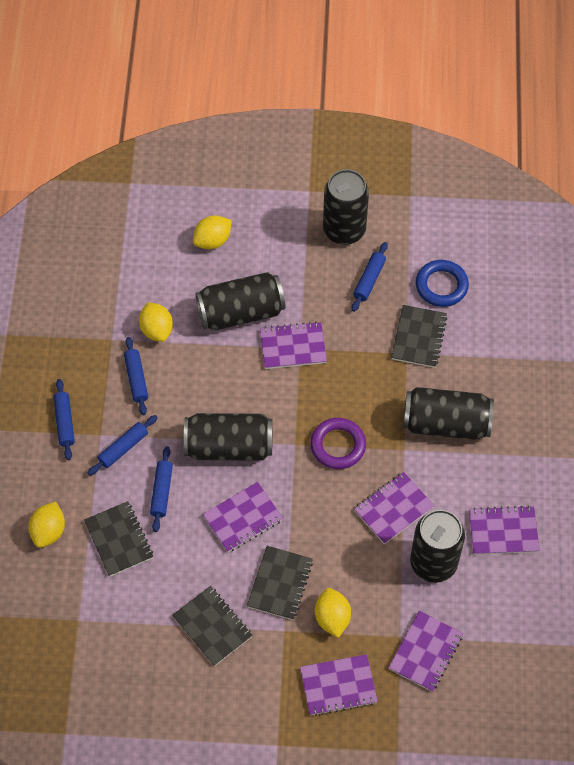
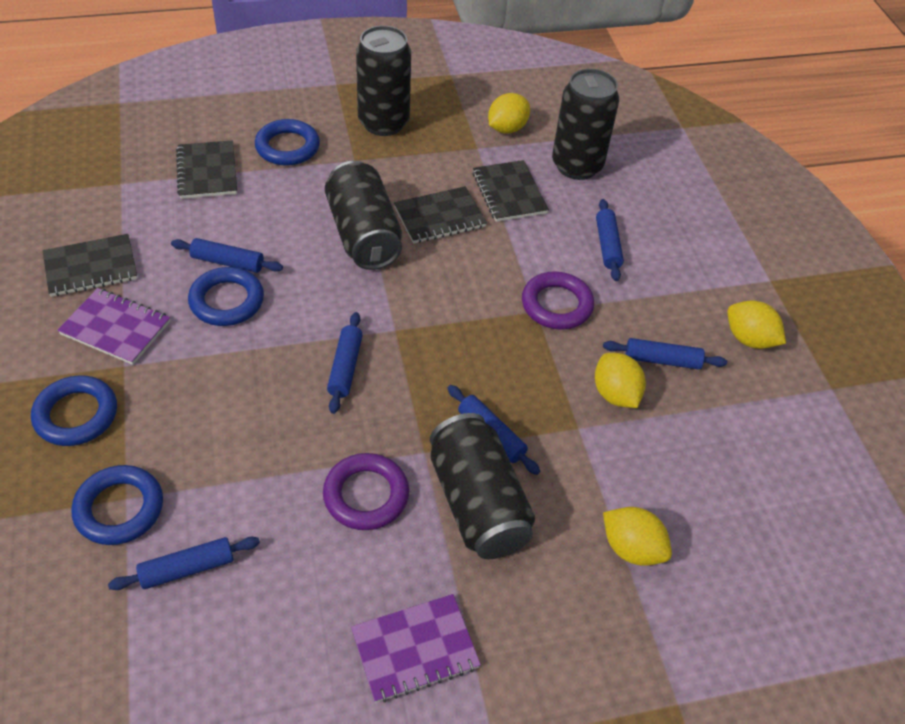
black can: 5 -> 4
blue ring: 1 -> 4
blue rolling pin: 5 -> 6
purple notebook: 6 -> 2
purple ring: 1 -> 2

